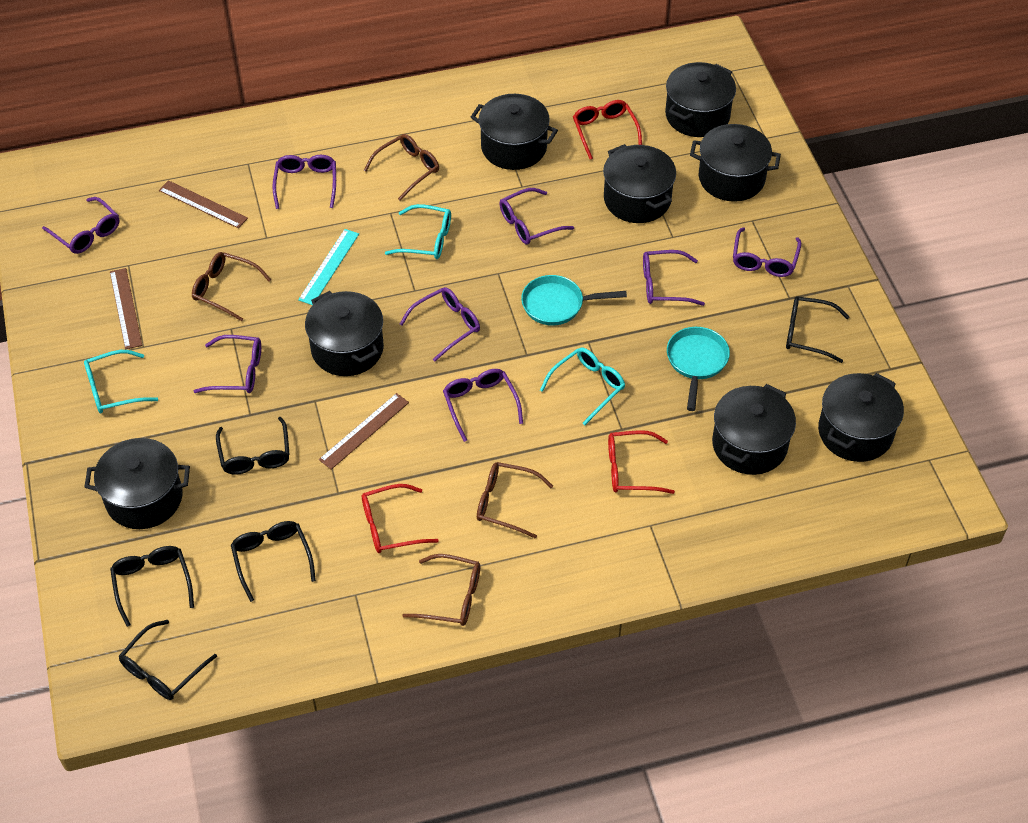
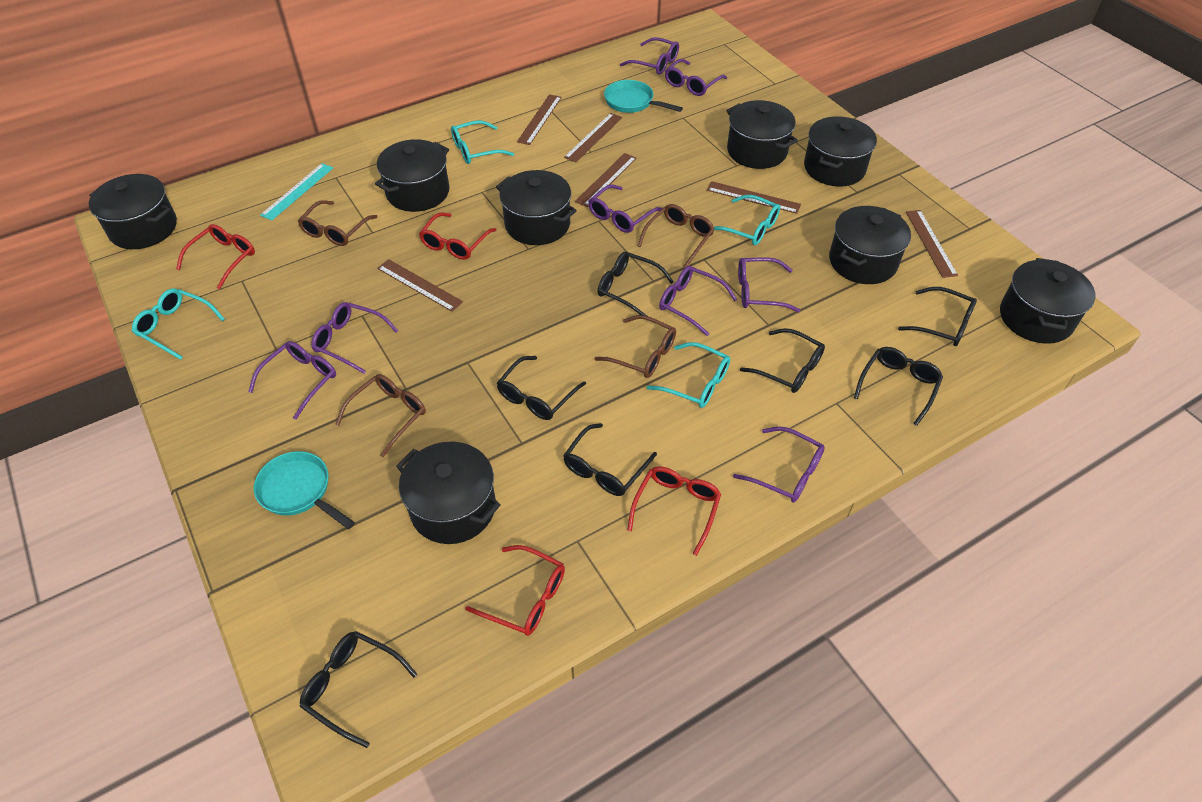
black glasses: 5 -> 7
brown ruler: 3 -> 6
red glasses: 3 -> 4
turquoise glasses: 3 -> 4

